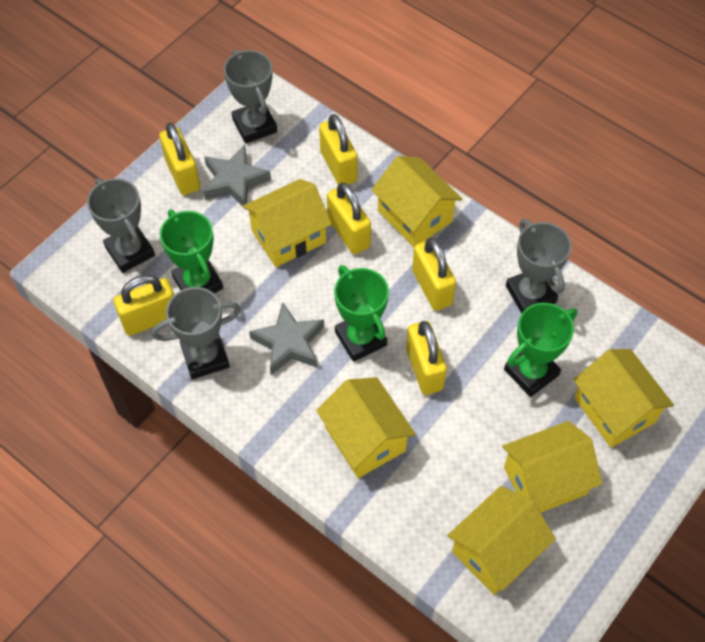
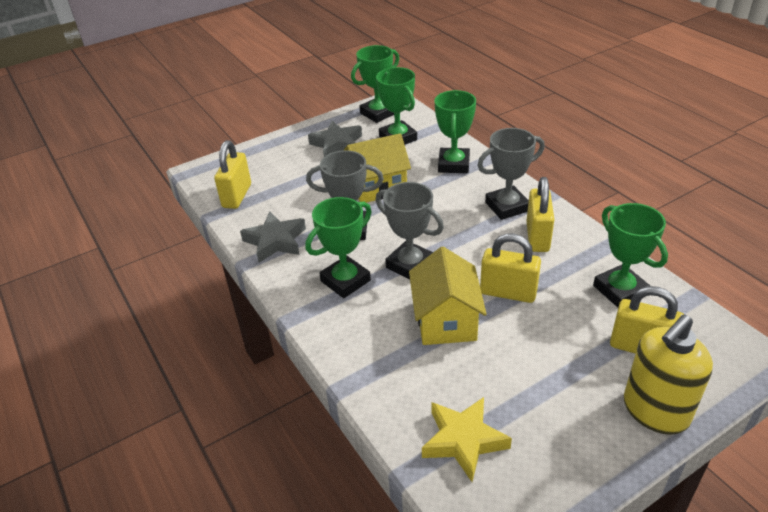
green trophy: 3 -> 5
grey trophy: 4 -> 3
yellow house: 6 -> 2
yellow padlock: 6 -> 4
yellow soap dispenser: 0 -> 1
yellow star: 0 -> 1

